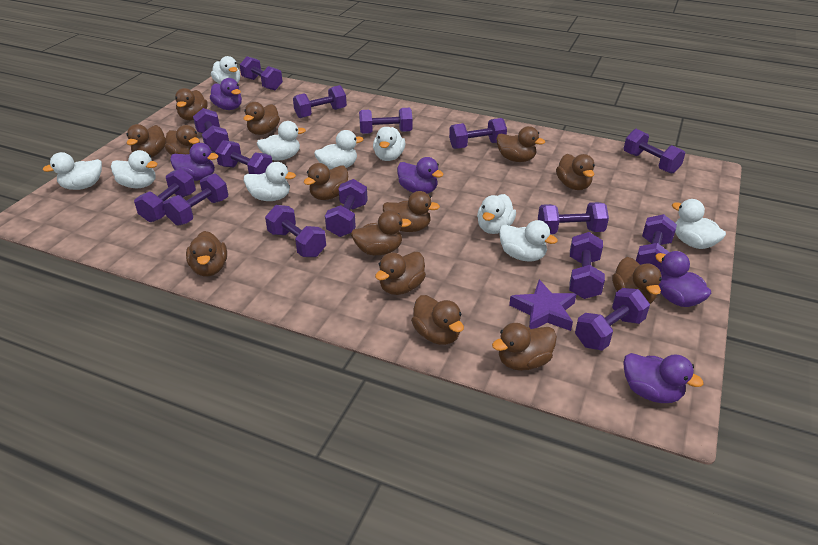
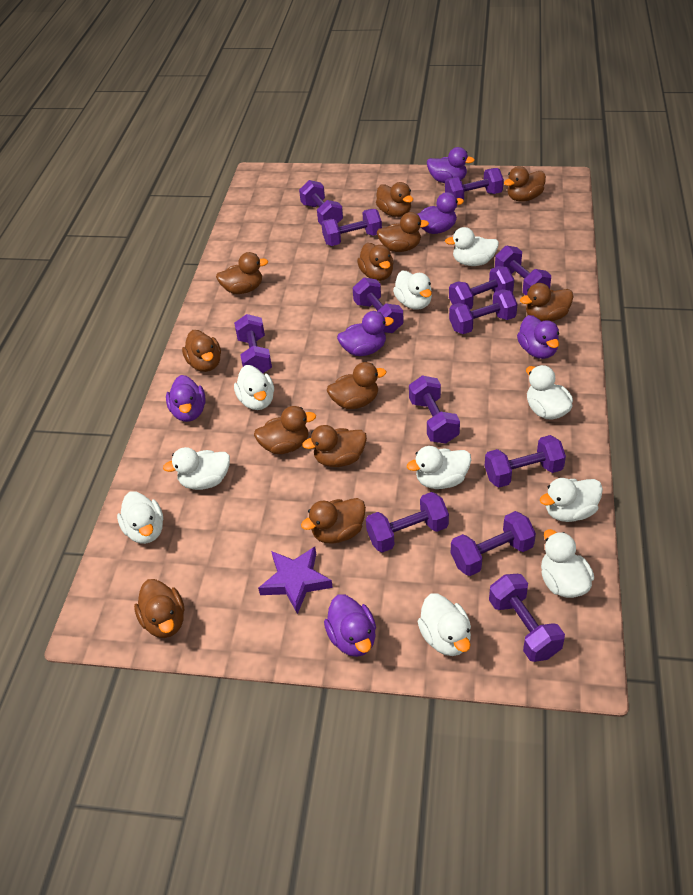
brown duck: 14 -> 12
purple duck: 5 -> 6
purple dumbbell: 15 -> 13

